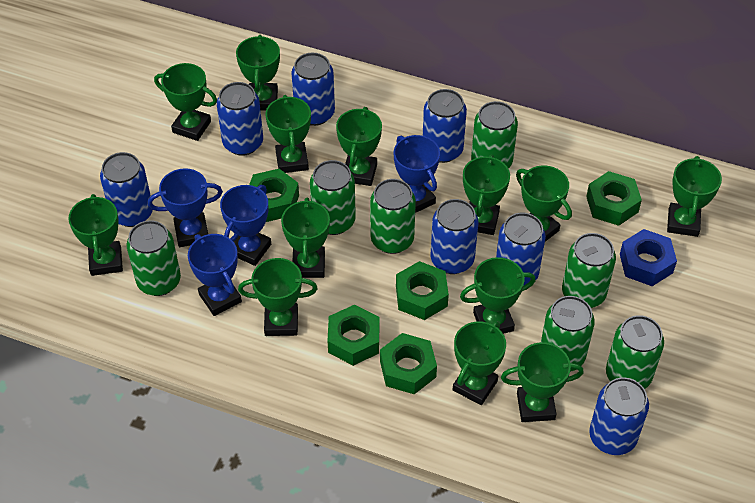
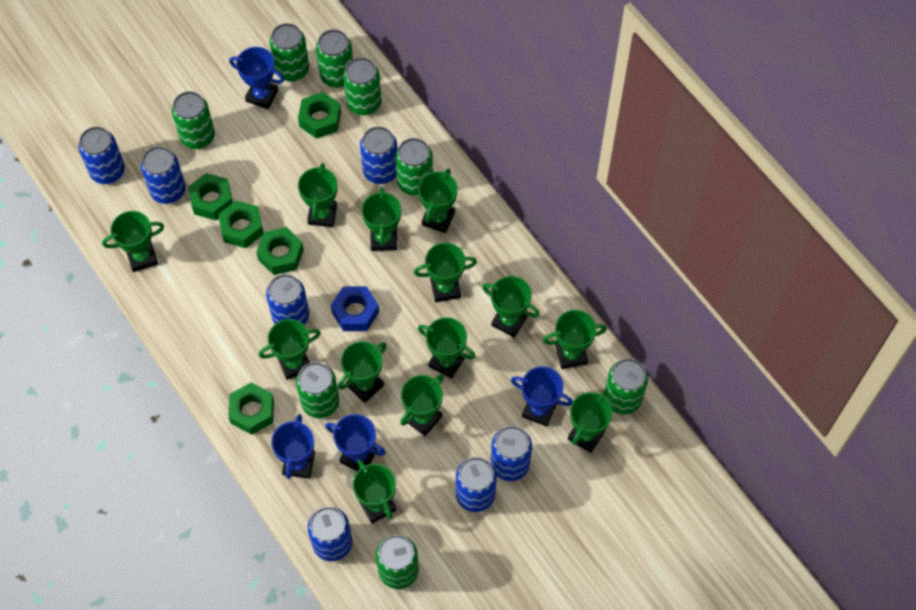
green can: 7 -> 8

